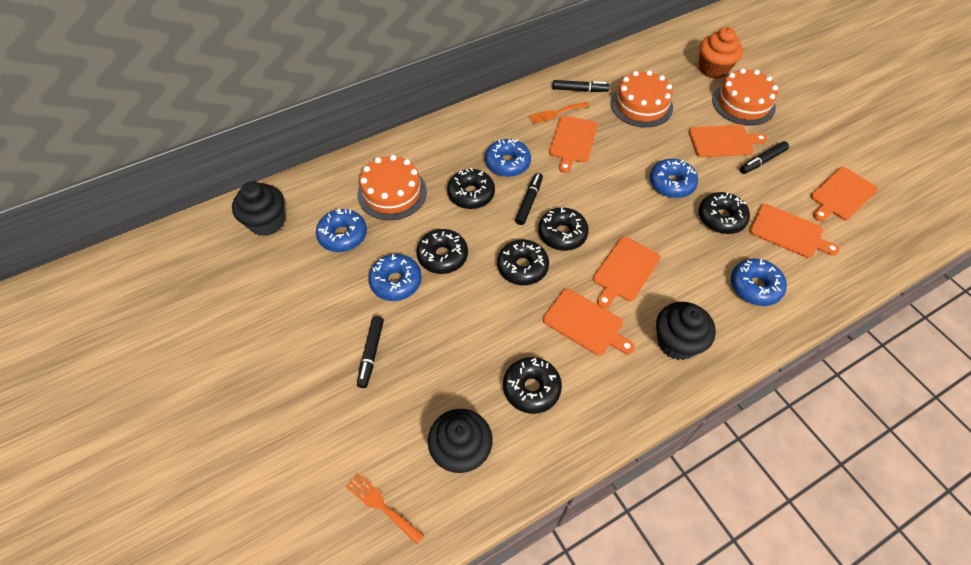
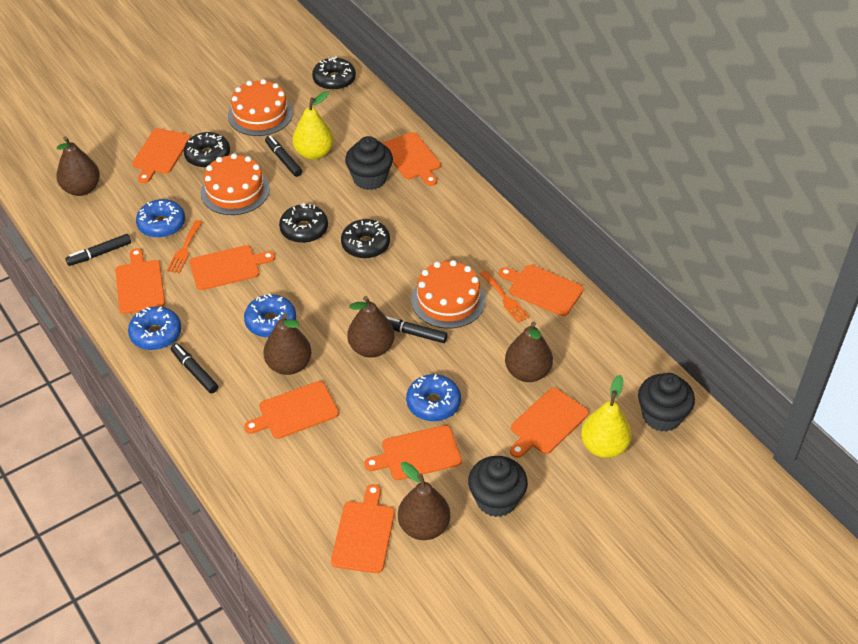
black donut: 6 -> 4
blue donut: 5 -> 4
brown pear: 0 -> 5
orange cupcake: 1 -> 0
orange cutting board: 6 -> 9
yellow pear: 0 -> 2

